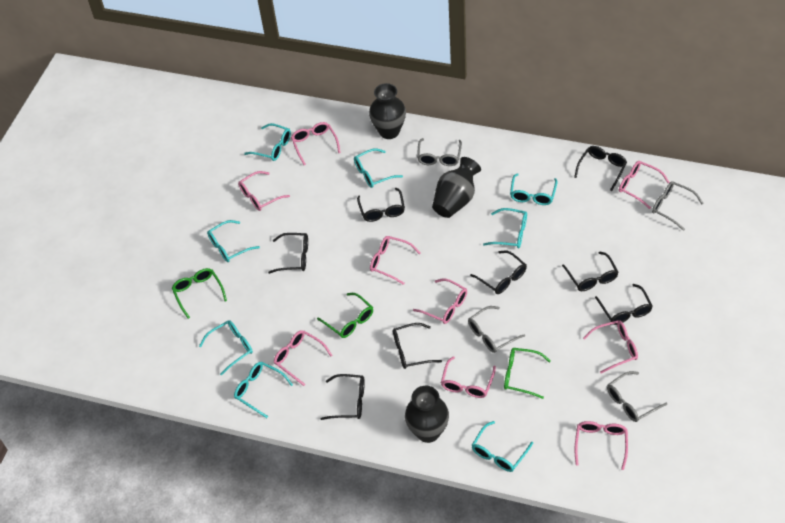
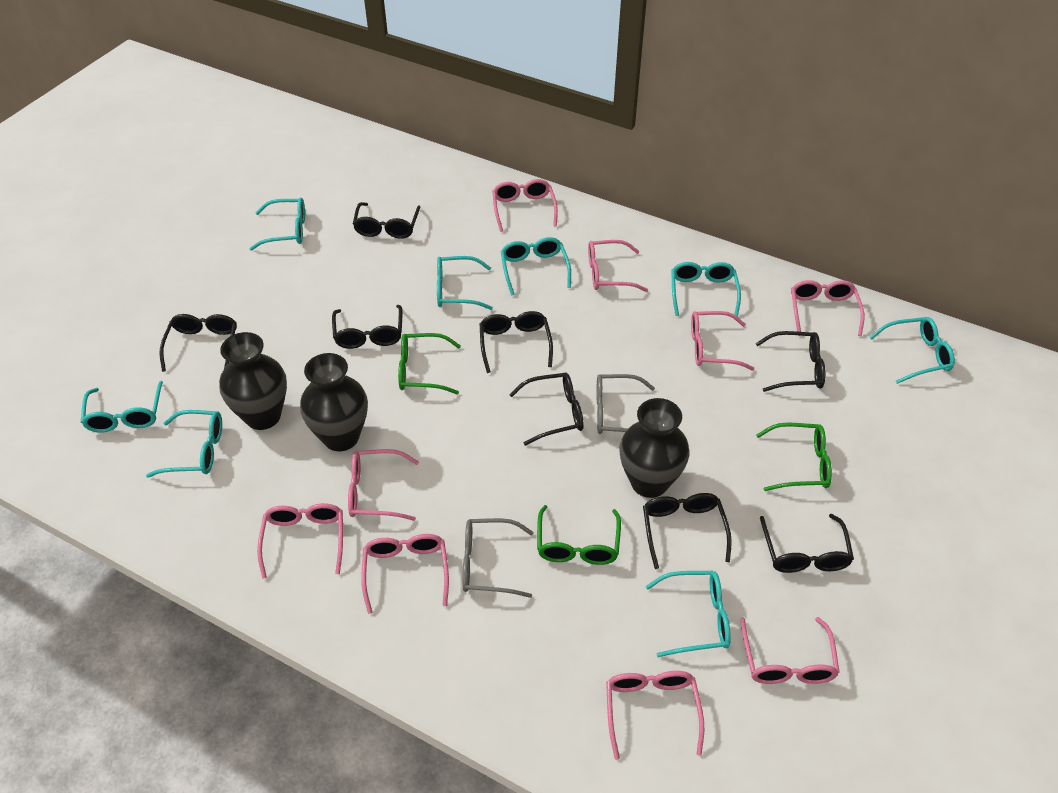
grey glasses: 4 -> 2

